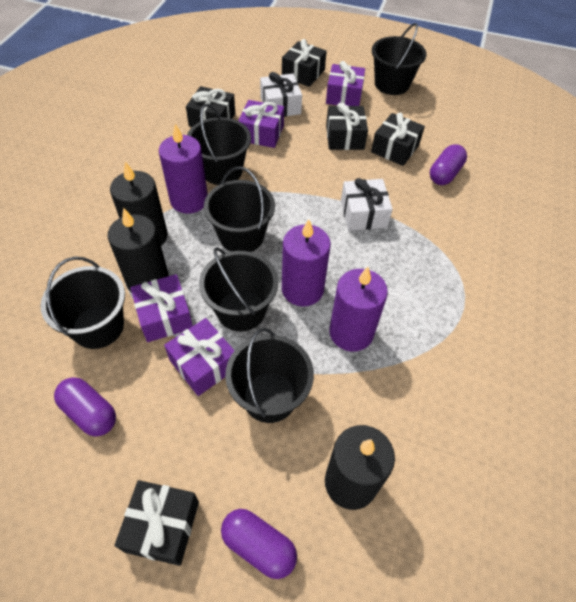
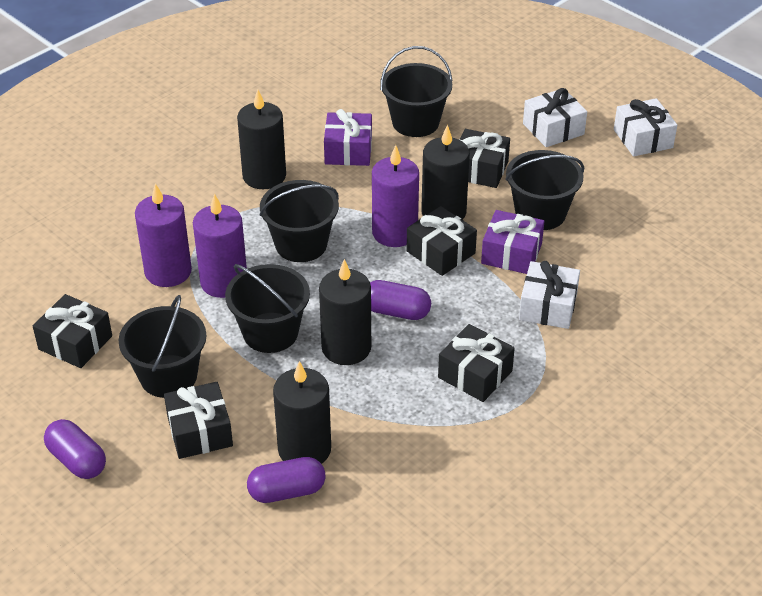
black bucket: 6 -> 5
black candle: 3 -> 4
purple gift: 4 -> 2
white gift: 2 -> 3

